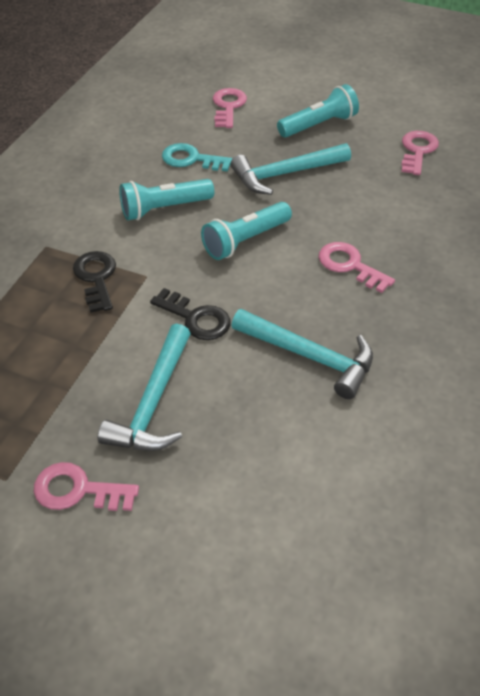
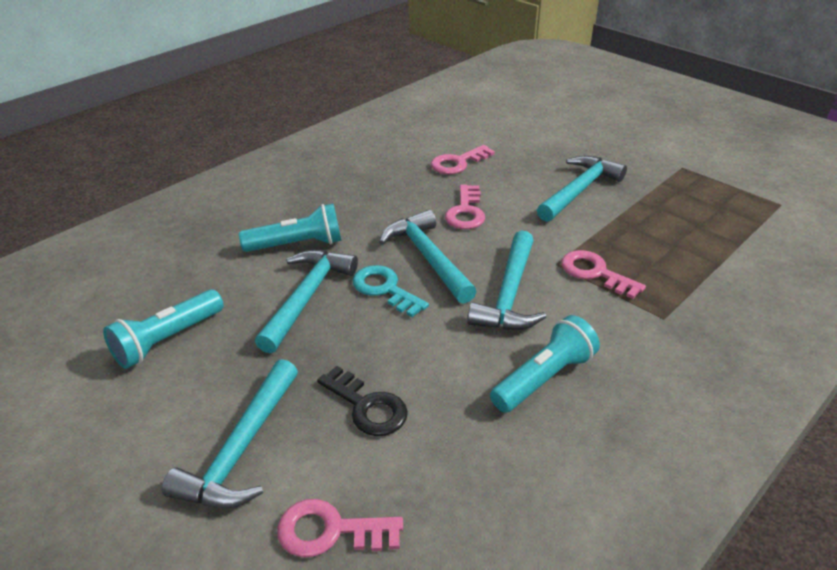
black key: 2 -> 1
turquoise hammer: 3 -> 5

